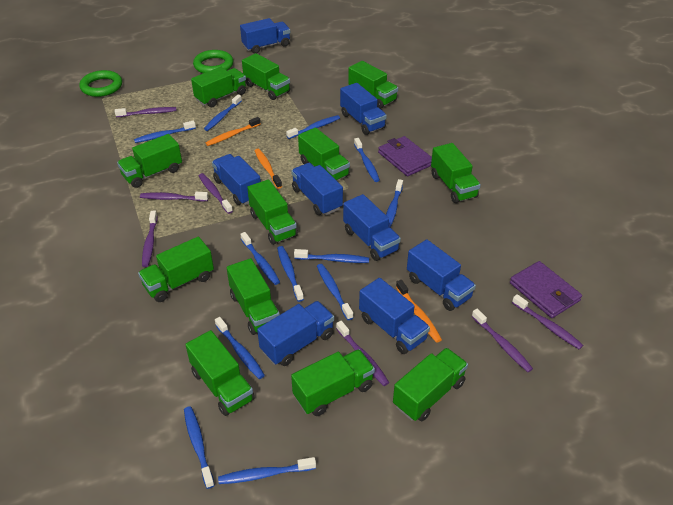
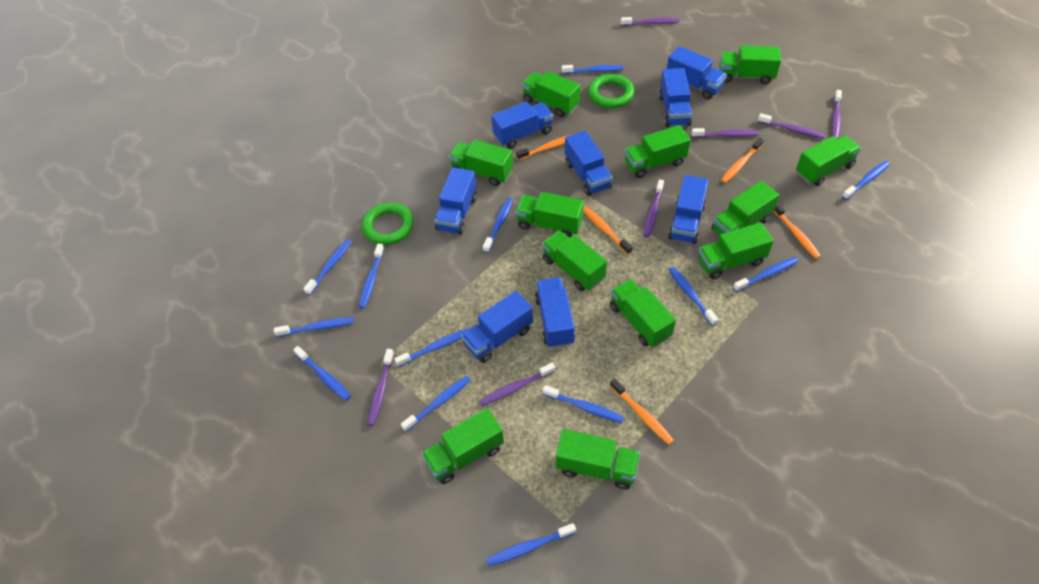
blue toothbrush: 12 -> 13
orange toothbrush: 3 -> 5
purple wallet: 2 -> 0

